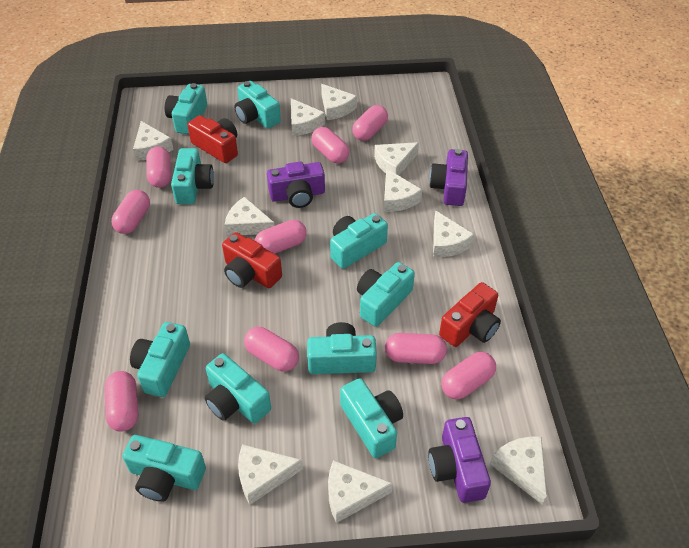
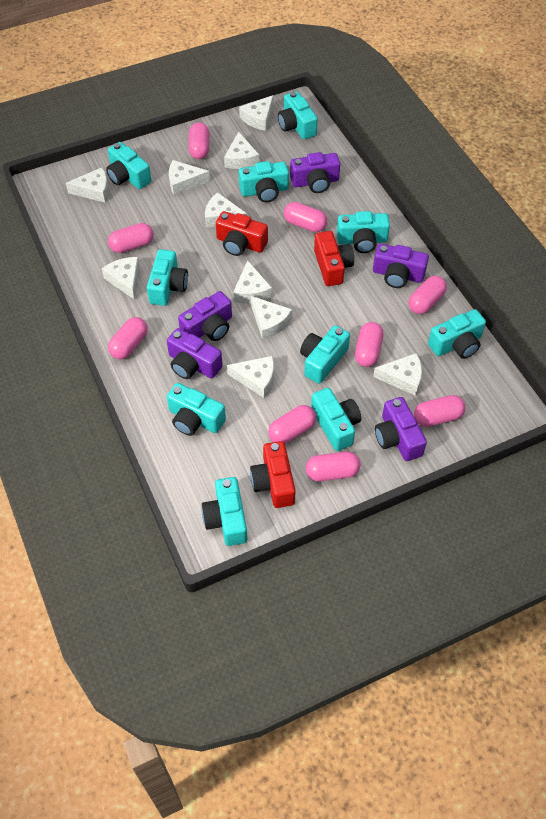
purple camera: 3 -> 5

